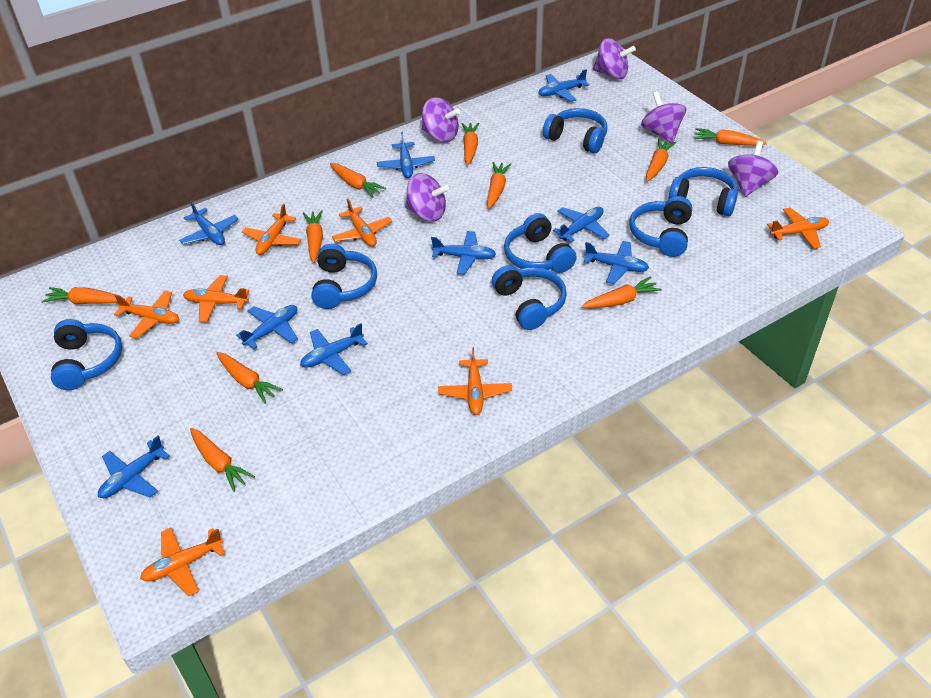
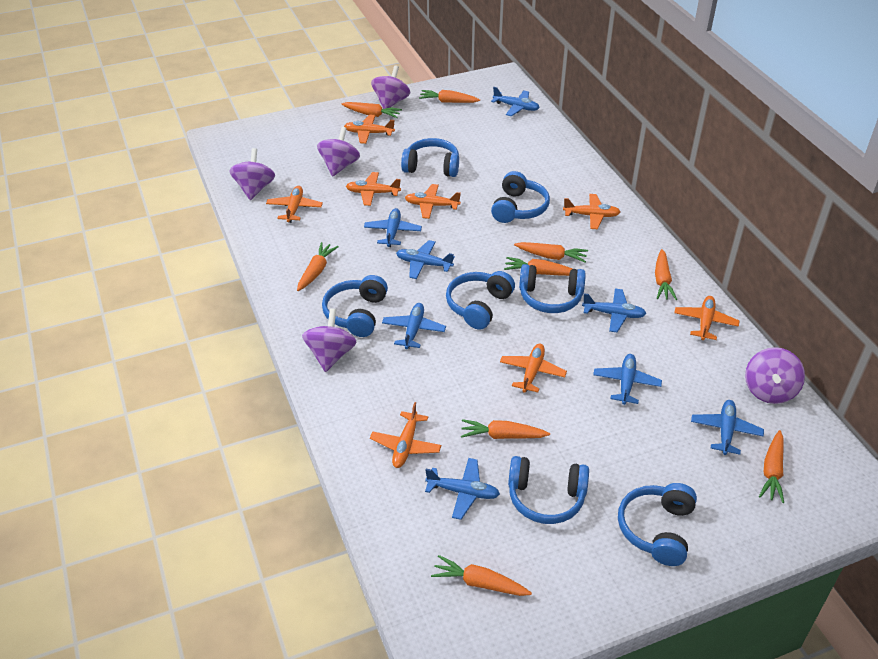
blue plane: 9 -> 8
orange carrot: 10 -> 9
orange plane: 7 -> 8

